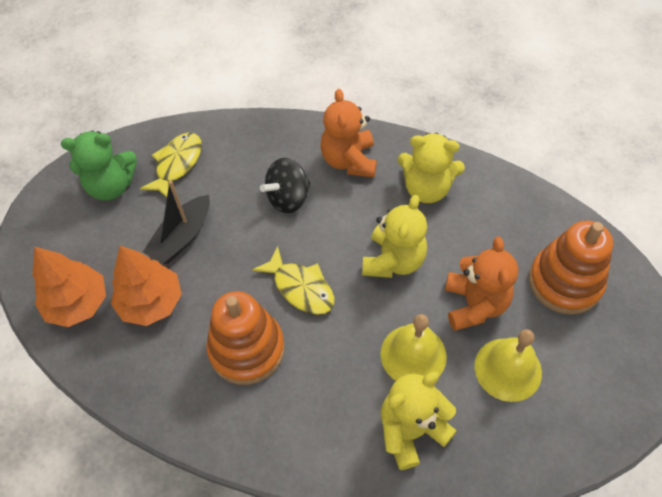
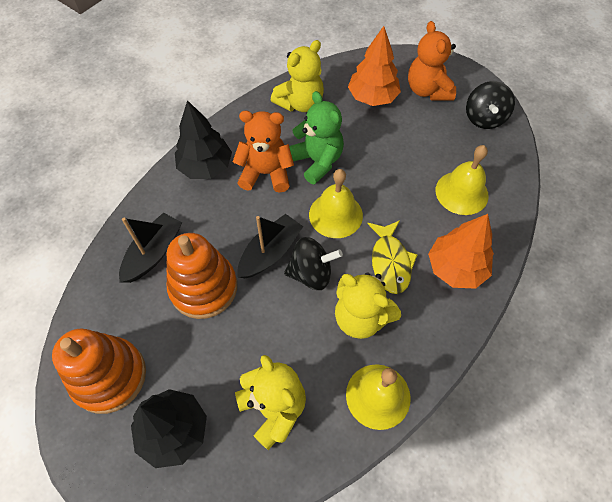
black boat: 1 -> 2
black spinning top: 1 -> 2
black tree: 0 -> 2
yellow bell: 2 -> 3
yellow fish: 2 -> 1

